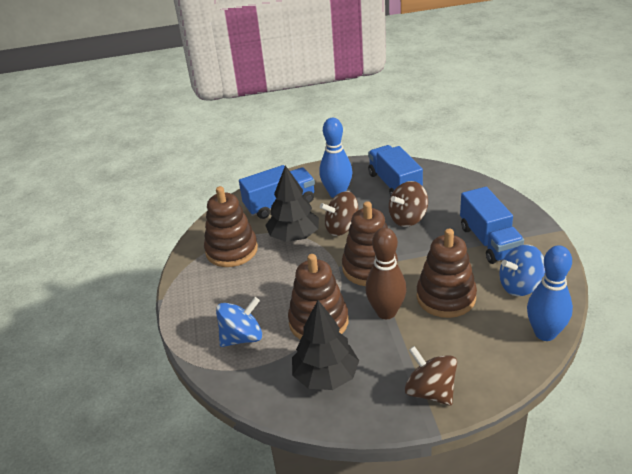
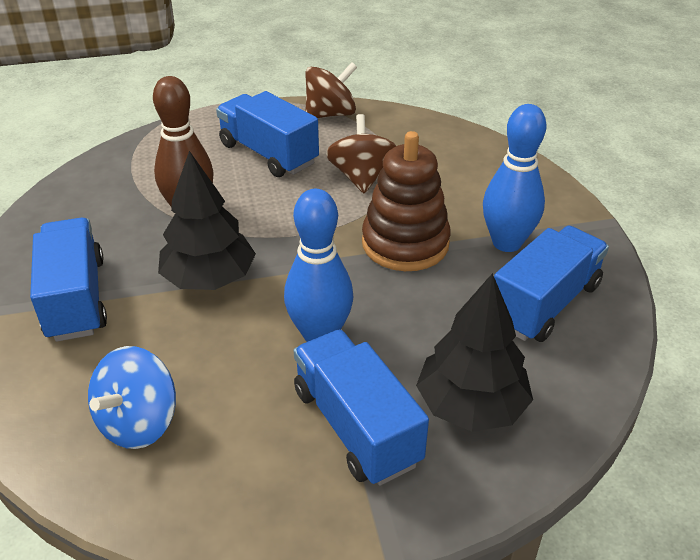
blue spinning top: 2 -> 1
blue truck: 3 -> 4
brown spinning top: 3 -> 2
brown stacking toy: 4 -> 1

